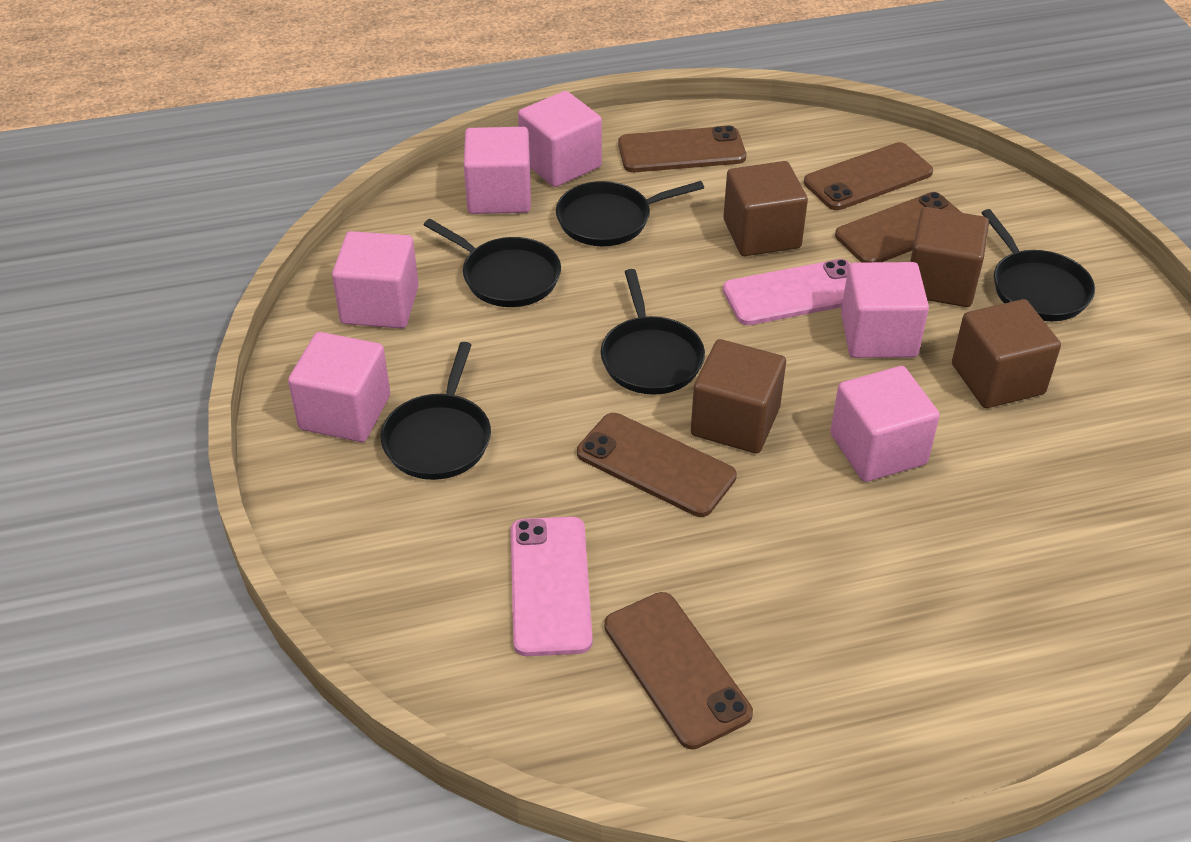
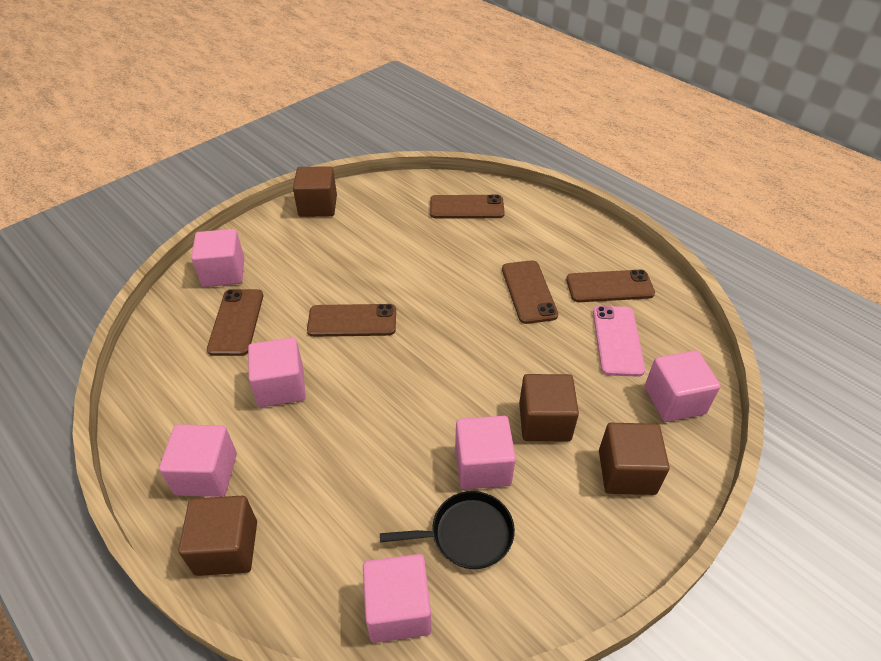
black pan: 5 -> 1
pink phone: 2 -> 1

